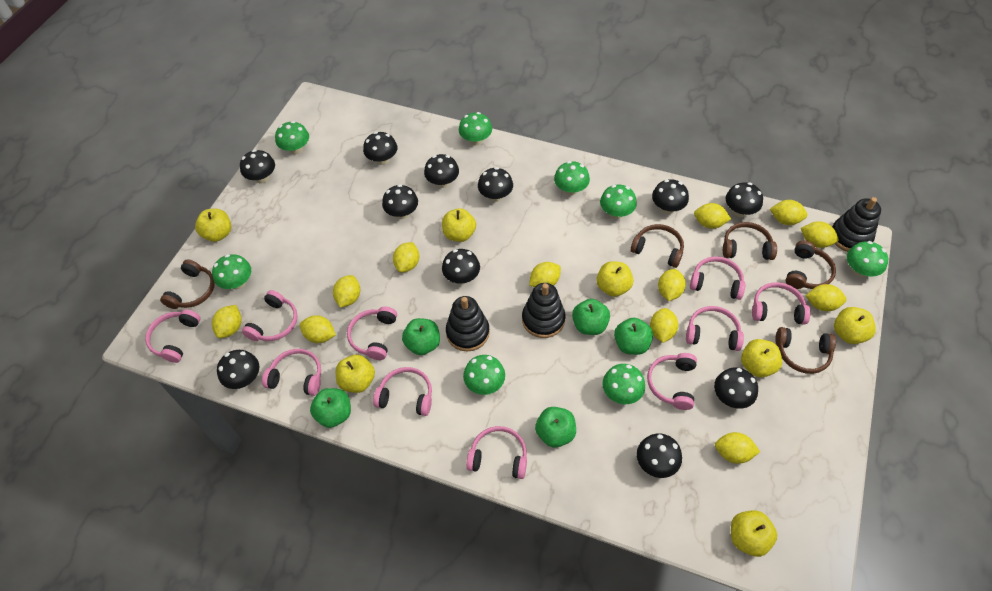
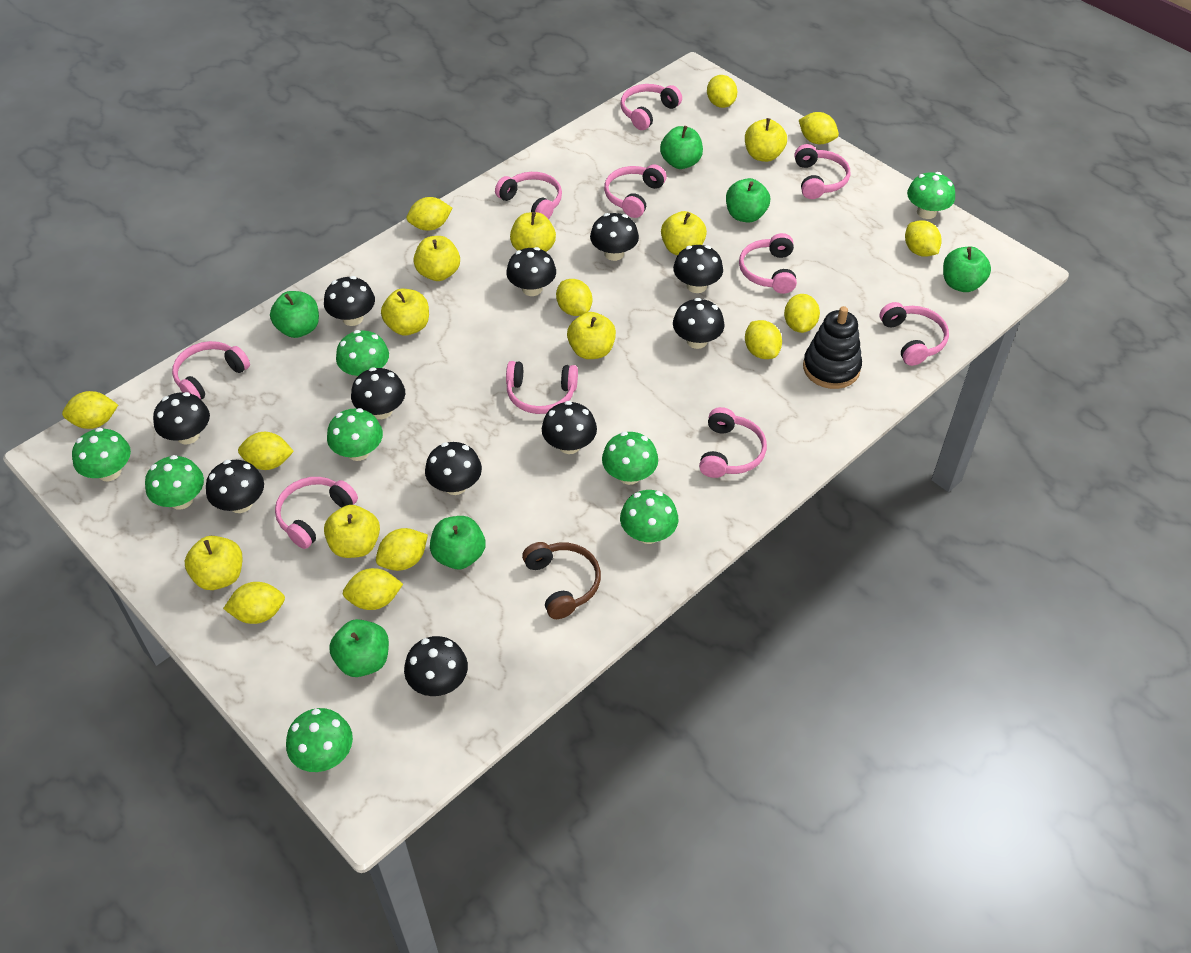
black stacking toy: 3 -> 1
brown headphones: 5 -> 1
green apple: 5 -> 6
yellow apple: 7 -> 8

